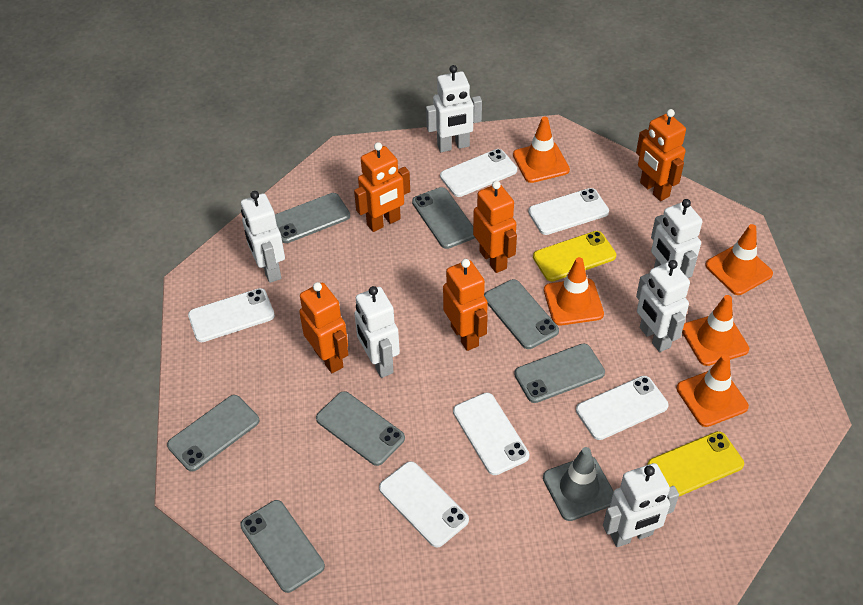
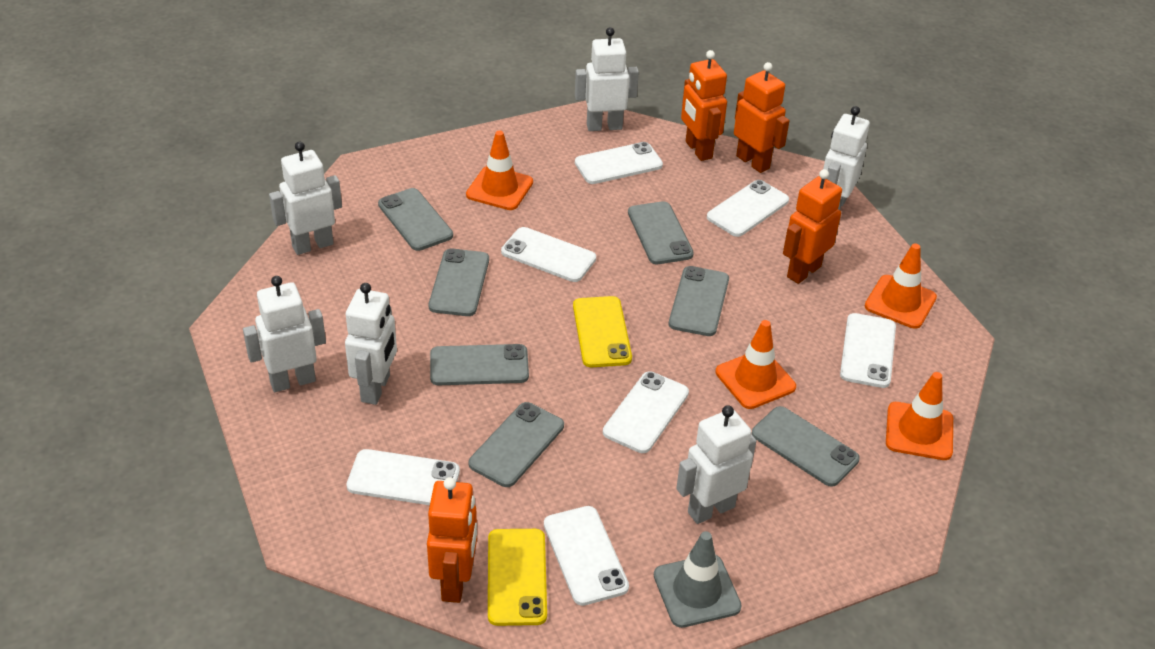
orange robot: 5 -> 4
orange traffic cone: 5 -> 4
white phone: 6 -> 7

